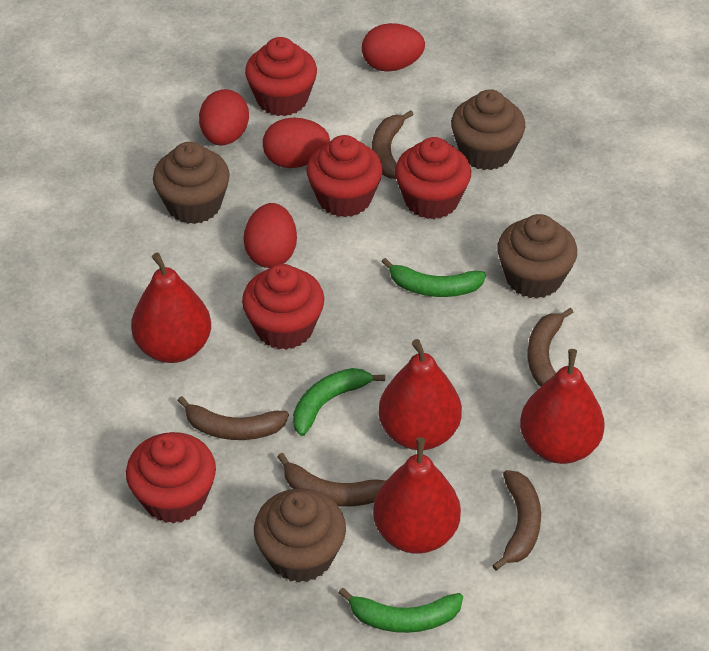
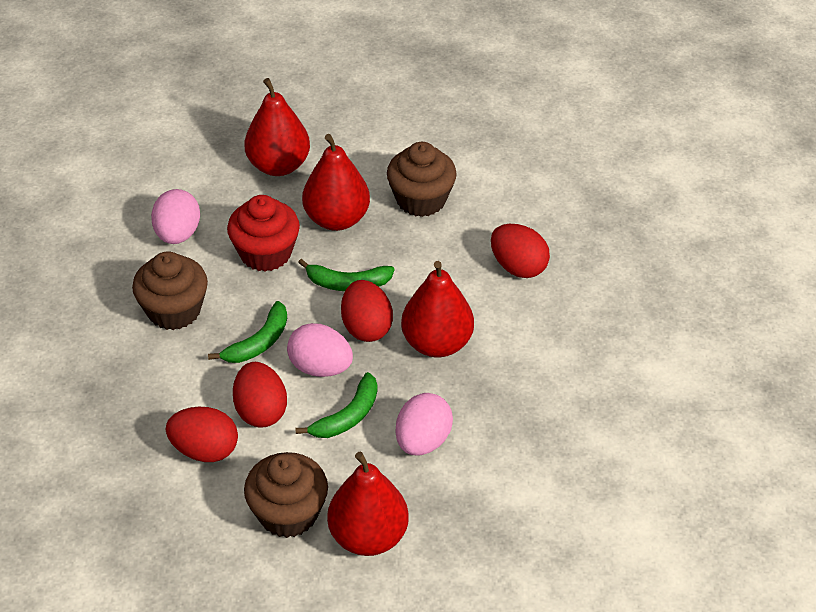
brown banana: 5 -> 0
brown cupcake: 4 -> 3
pink egg: 0 -> 3
red cupcake: 5 -> 1

